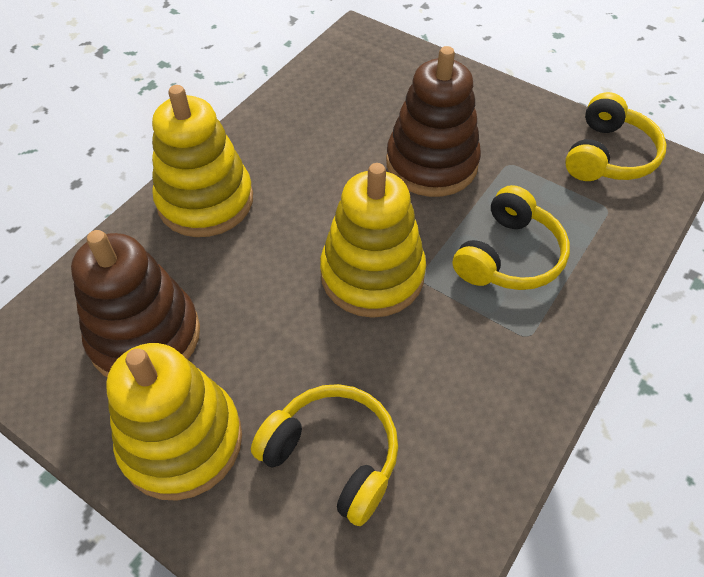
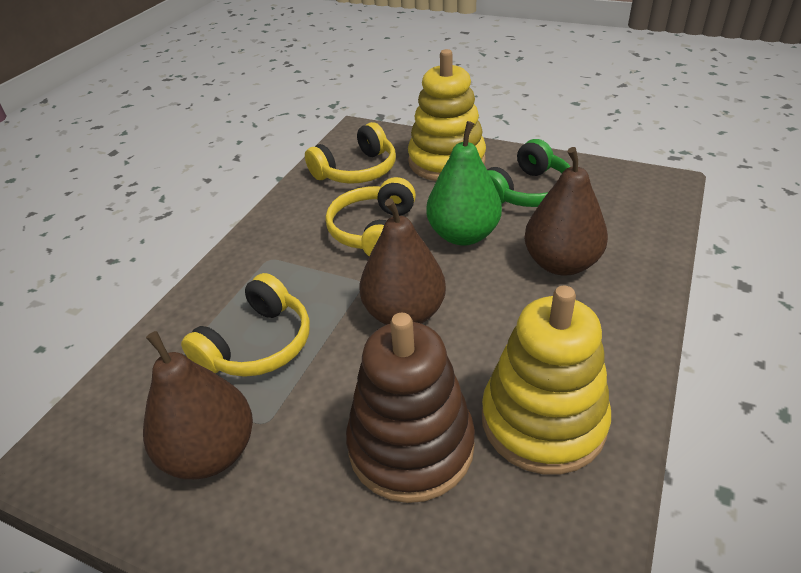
brown pear: 0 -> 3
brown stacking toy: 2 -> 1
green headphones: 0 -> 1
green pear: 0 -> 1
yellow stacking toy: 3 -> 2

